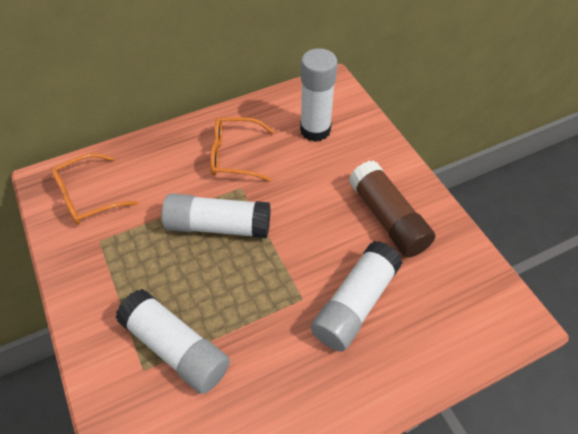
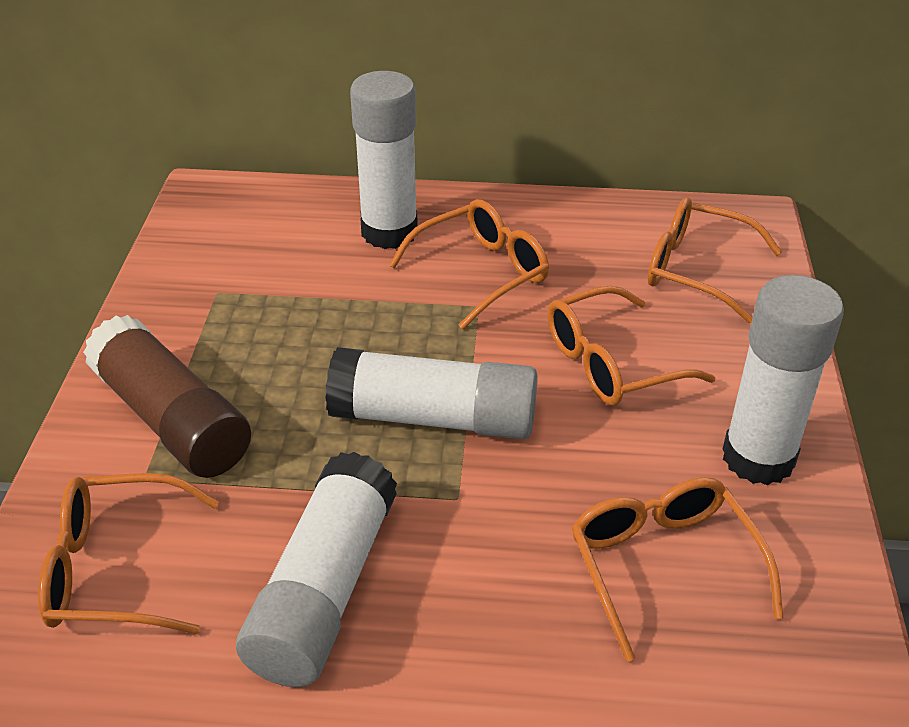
orange glasses: 2 -> 5

